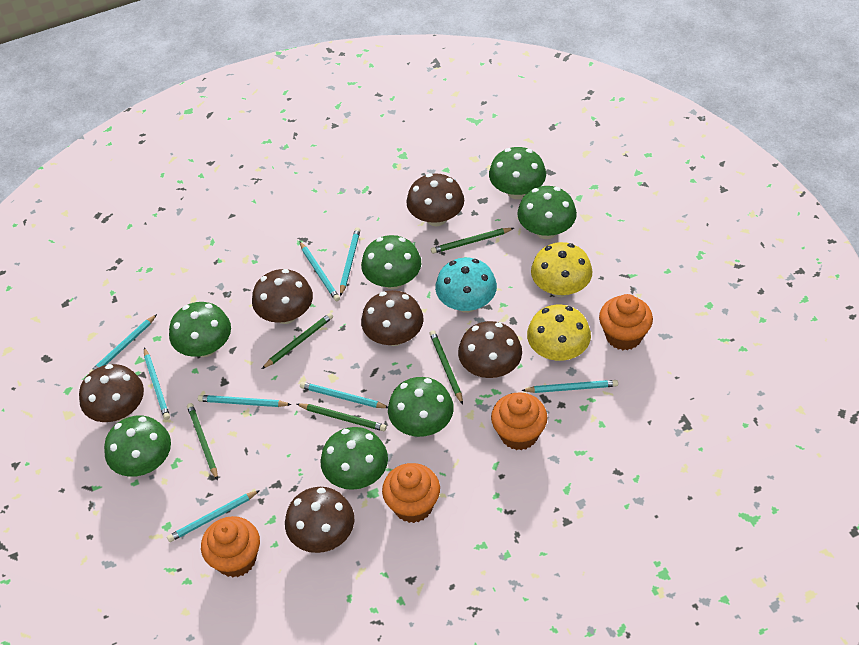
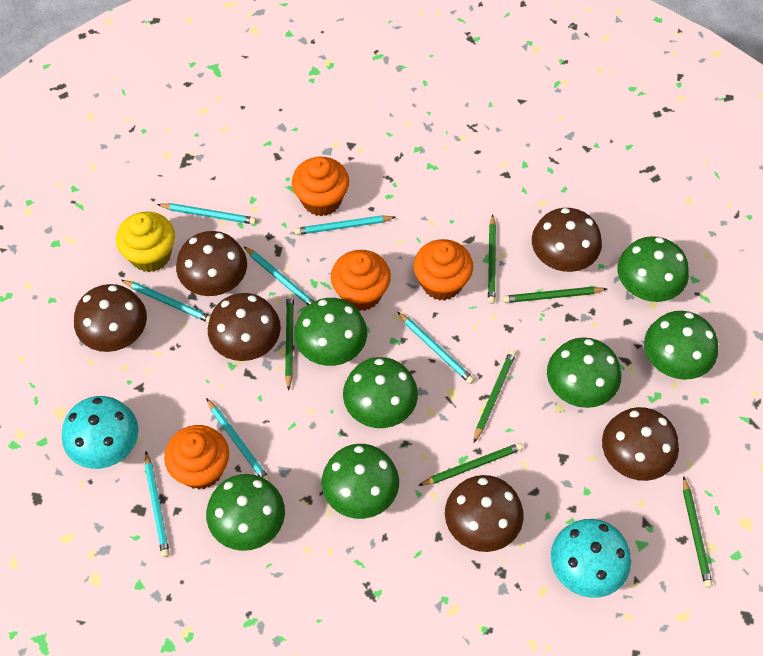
green pencil: 5 -> 6
turquoise mushroom: 1 -> 2
turquoise pencil: 8 -> 7
yellow cupcake: 0 -> 1
yellow mushroom: 2 -> 0

